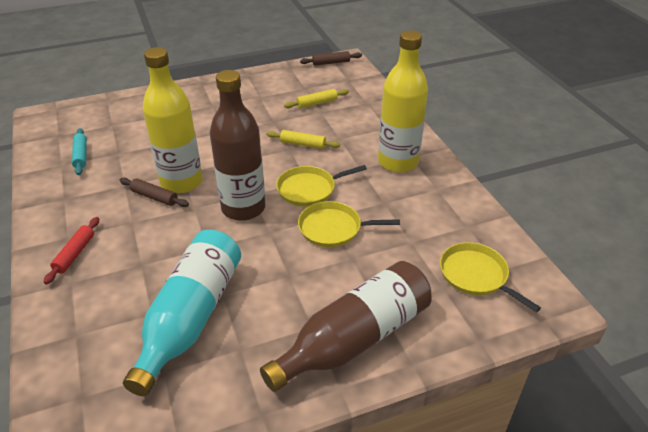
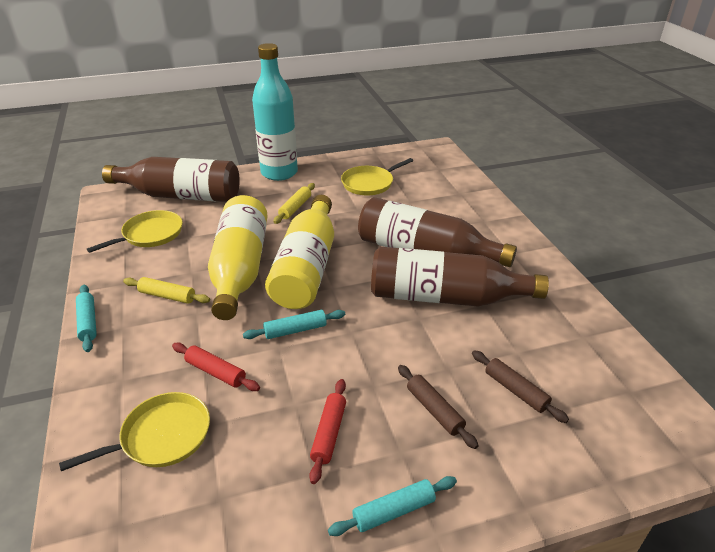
brown bottle: 2 -> 3
red rolling pin: 1 -> 2
turquoise rolling pin: 1 -> 3

